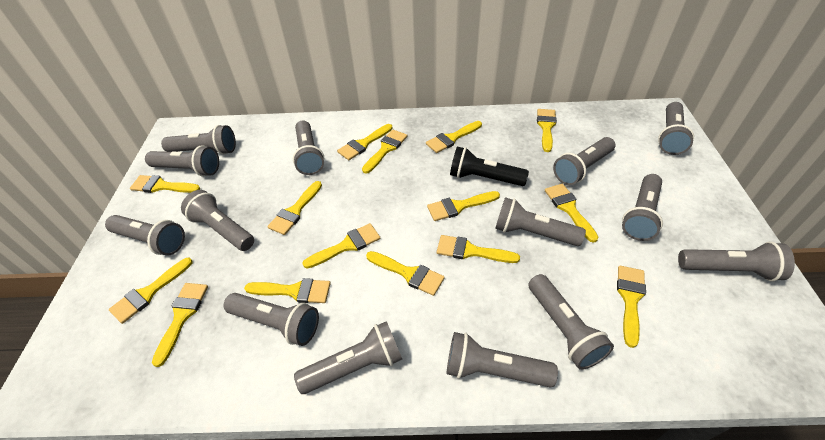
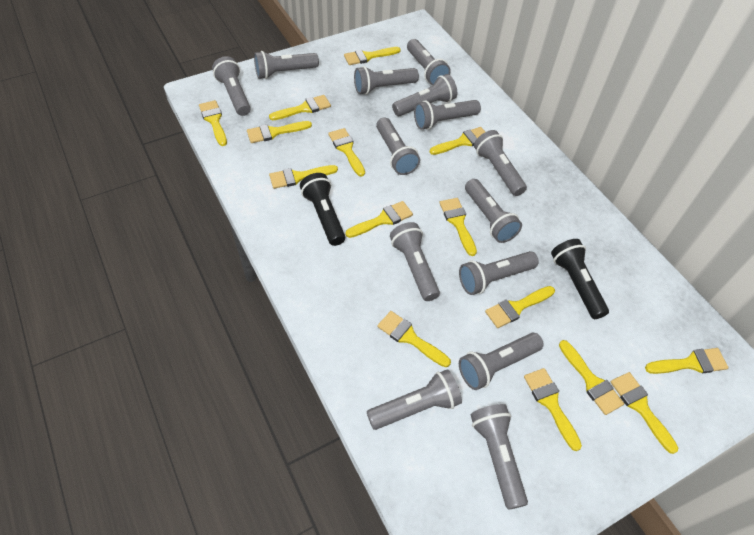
black flashlight: 1 -> 2

